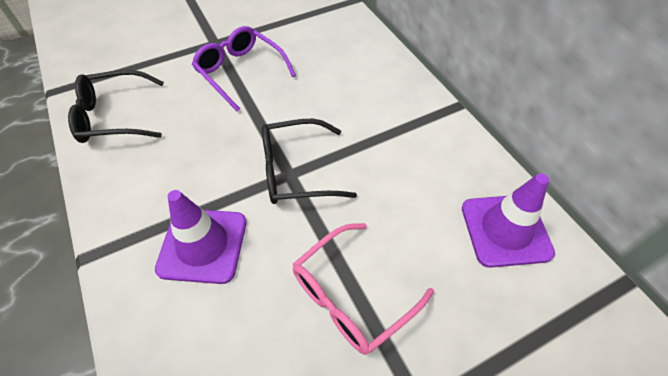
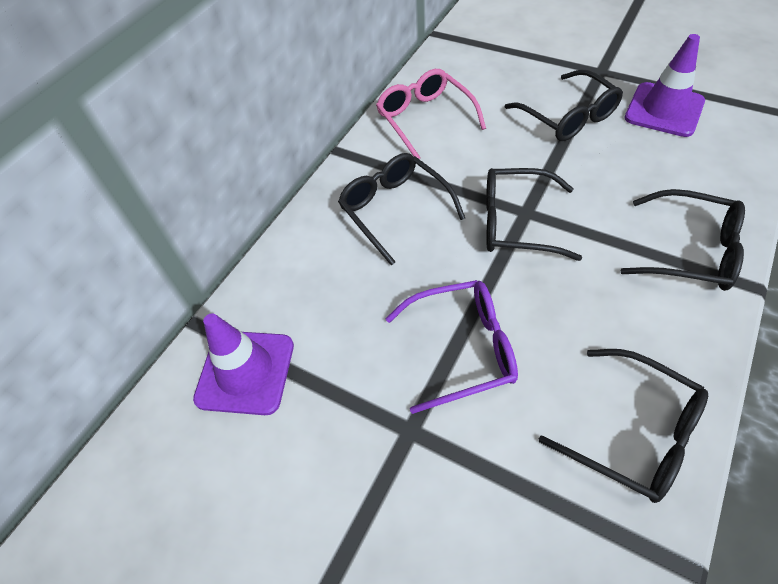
black glasses: 2 -> 5

